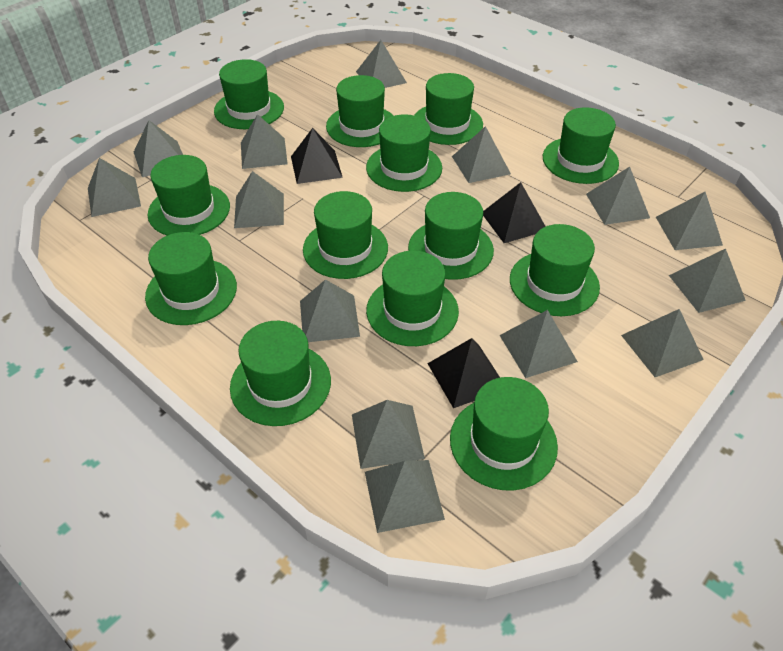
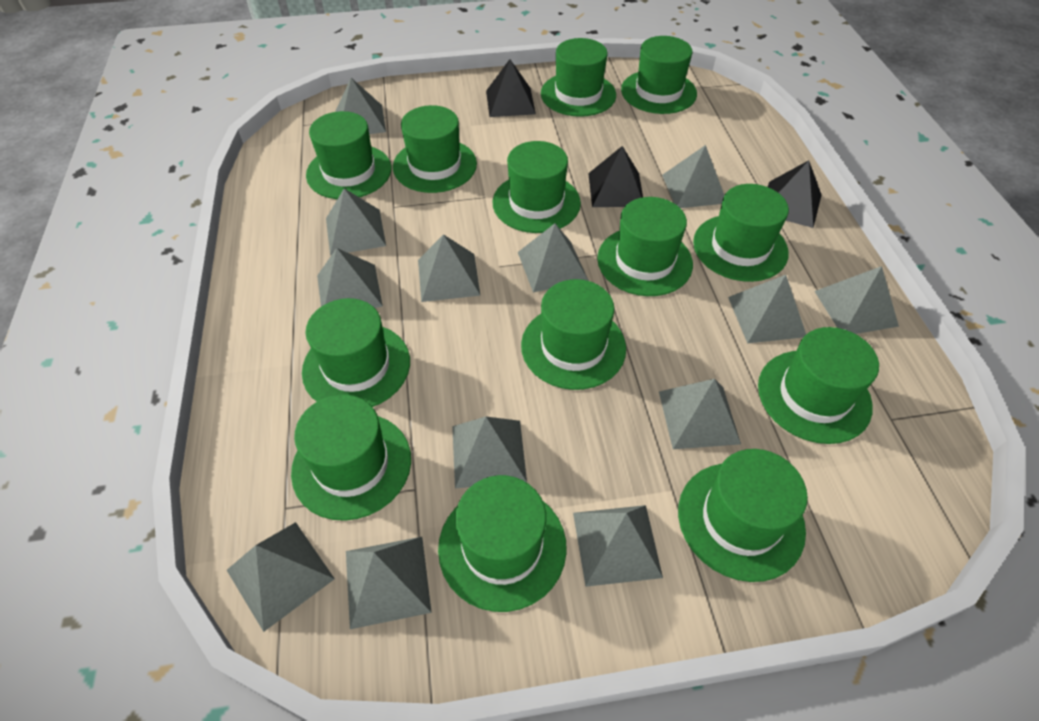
grey pyramid: 14 -> 13

